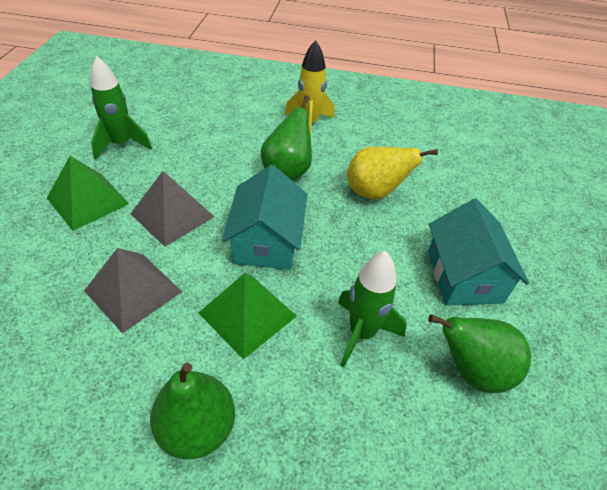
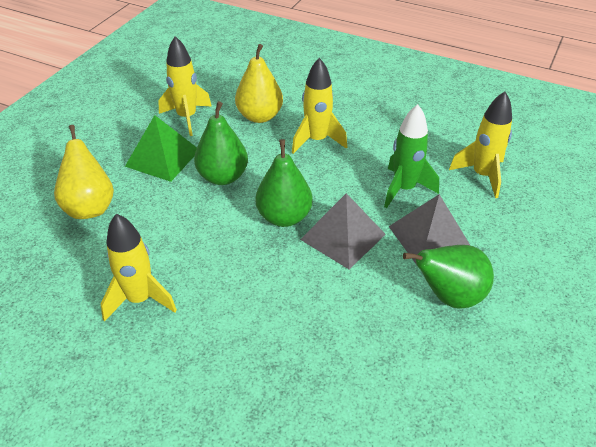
green pyramid: 2 -> 1
green rocket: 2 -> 1
turquoise house: 2 -> 0
yellow pear: 1 -> 2
yellow rocket: 1 -> 4

